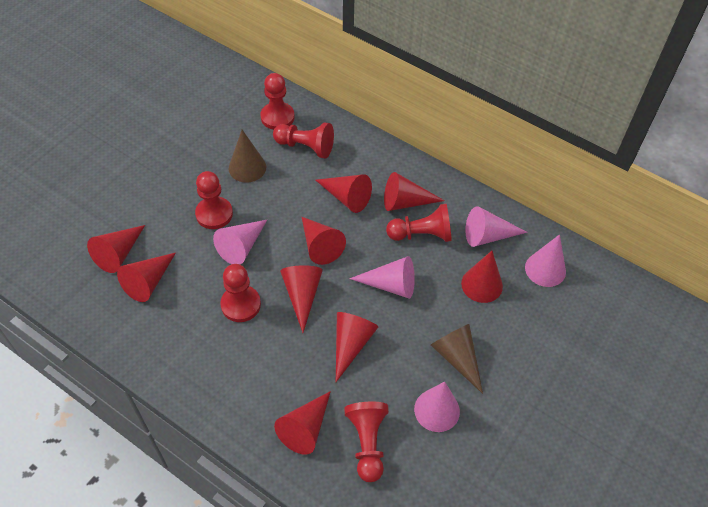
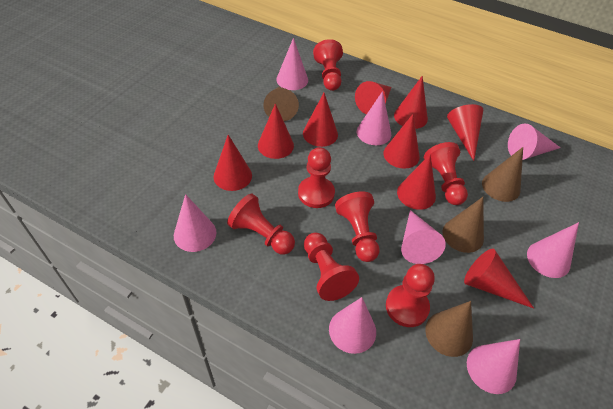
brown cone: 2 -> 4
pink cone: 5 -> 8
red pawn: 6 -> 7

